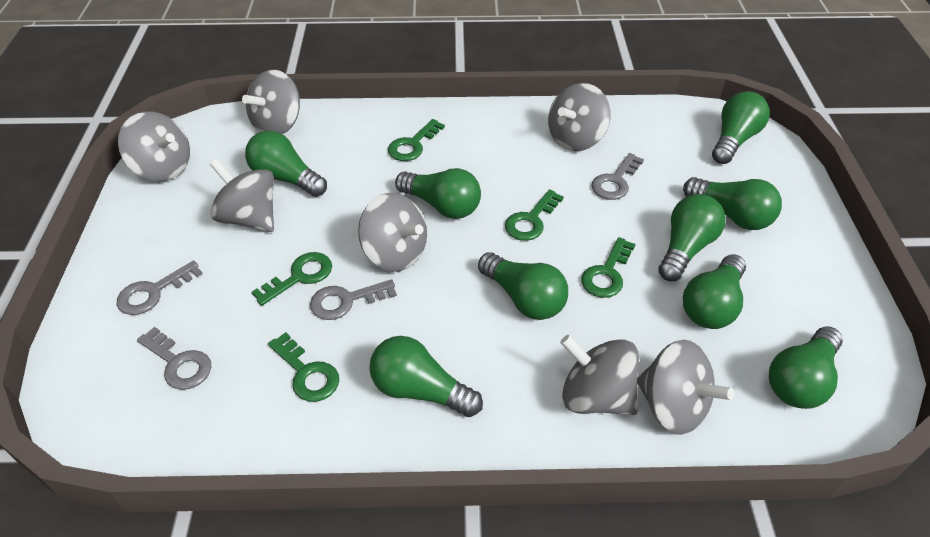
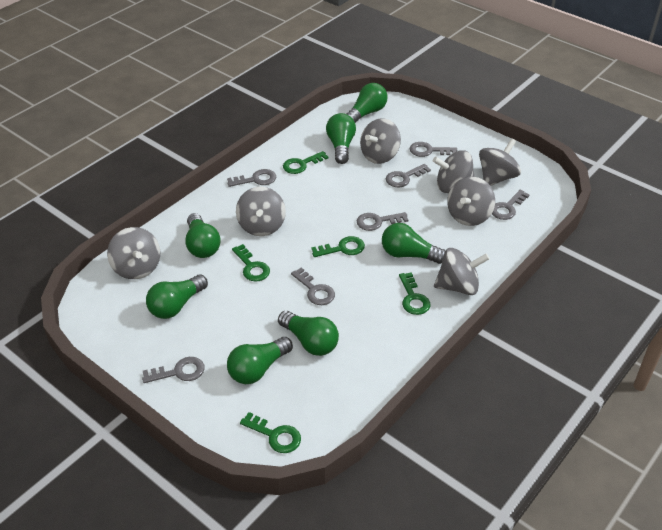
green light bulb: 9 -> 7
grey key: 4 -> 7

